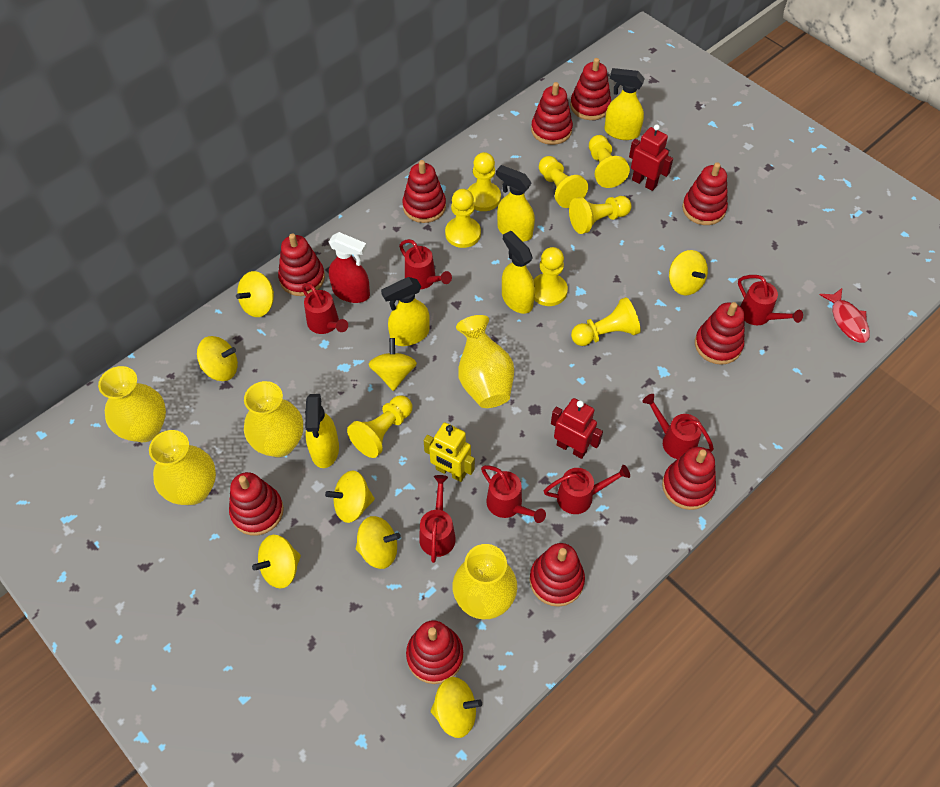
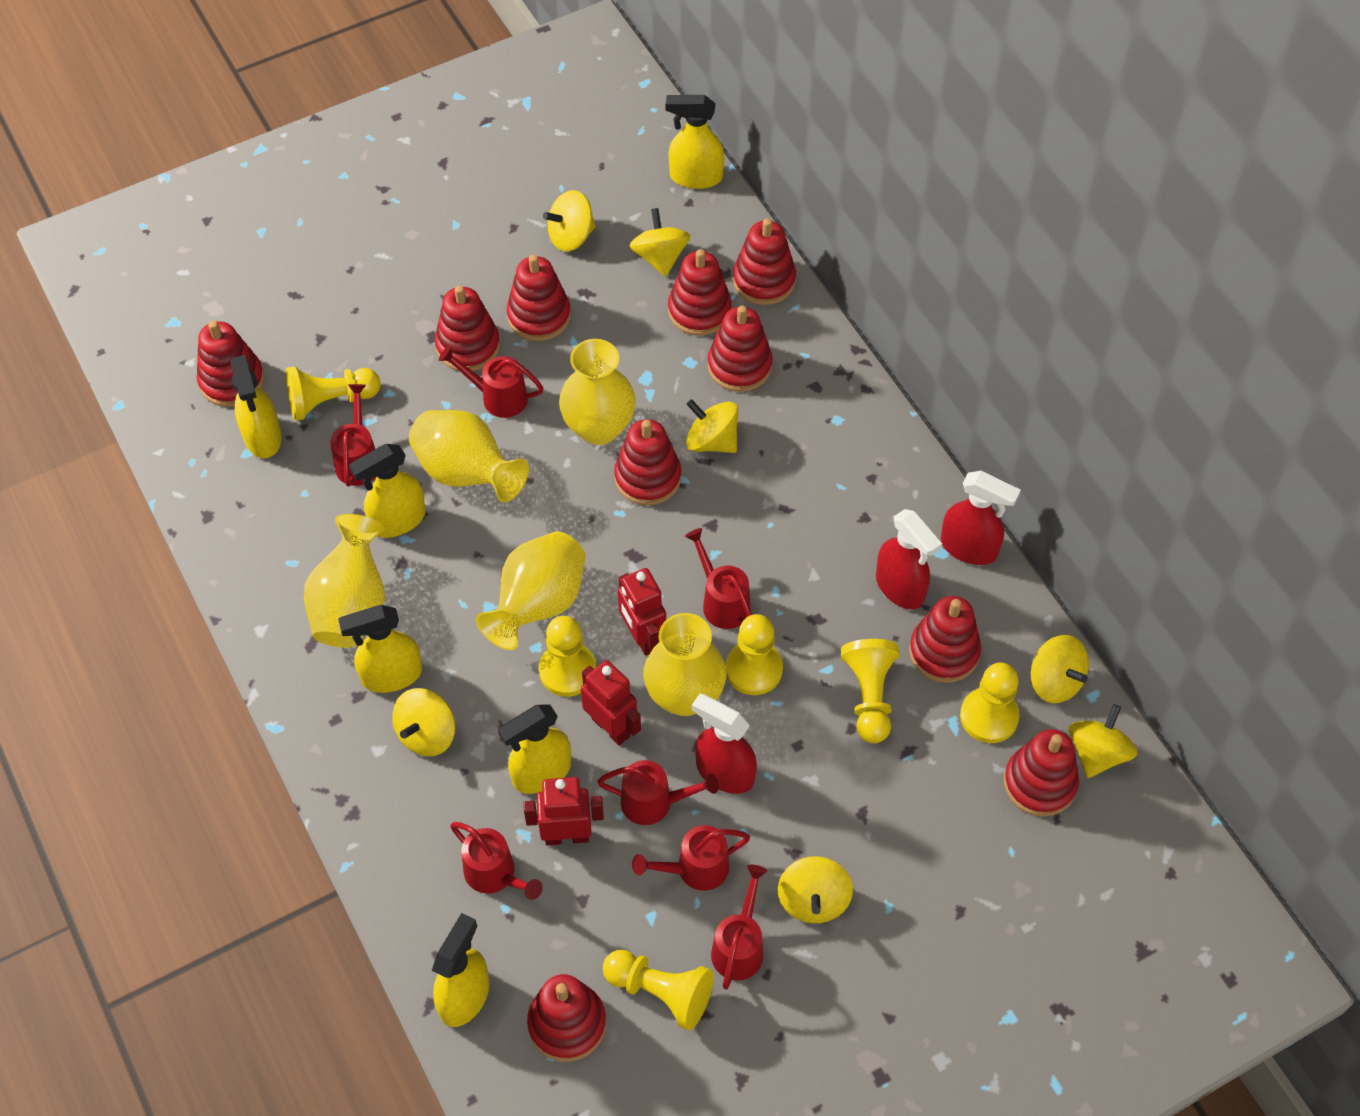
red fish: 1 -> 0
red robot: 2 -> 3
red spray bottle: 1 -> 3
yellow pawn: 8 -> 6
yellow robot: 1 -> 0
yellow spinning top: 8 -> 7
yellow spray bottle: 5 -> 6

